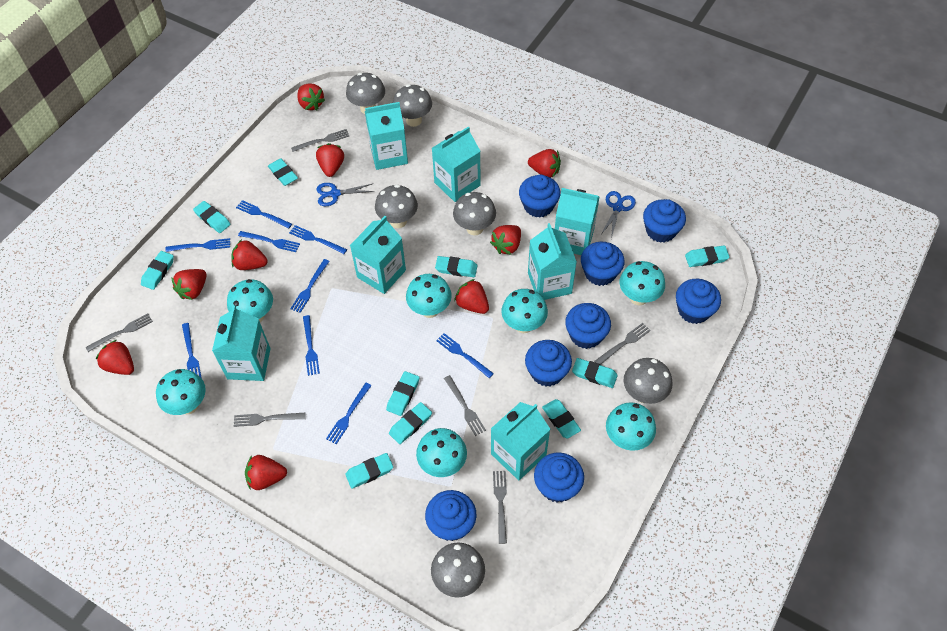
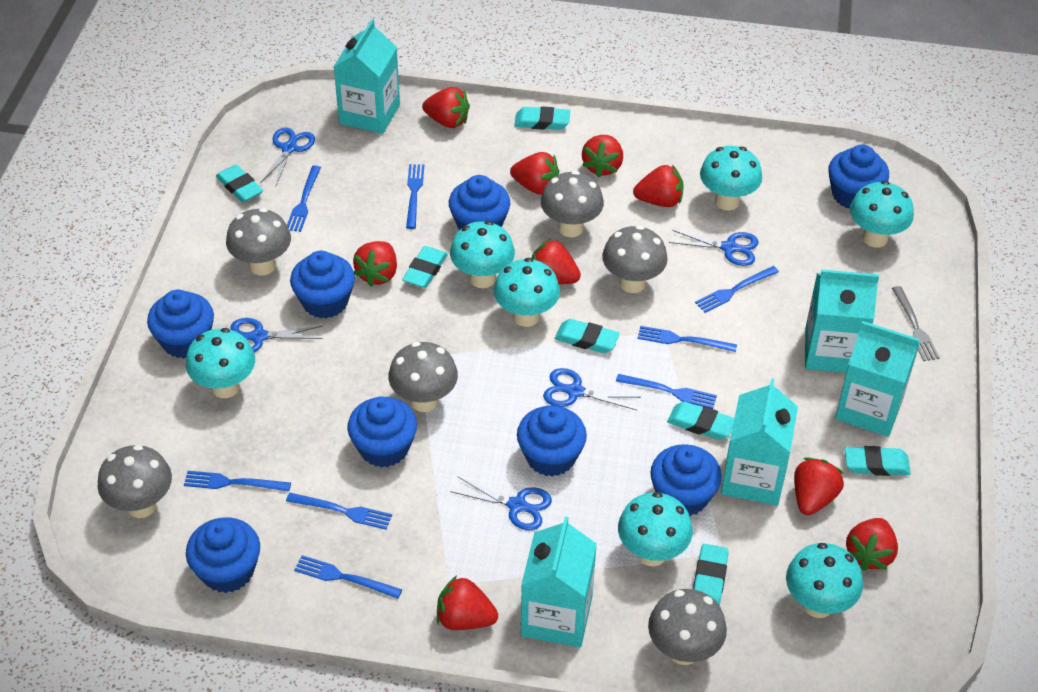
blue fork: 9 -> 8
blue scissors: 2 -> 5
grey fork: 6 -> 1
turquoise carton: 7 -> 5
turquoise eraser: 10 -> 7

